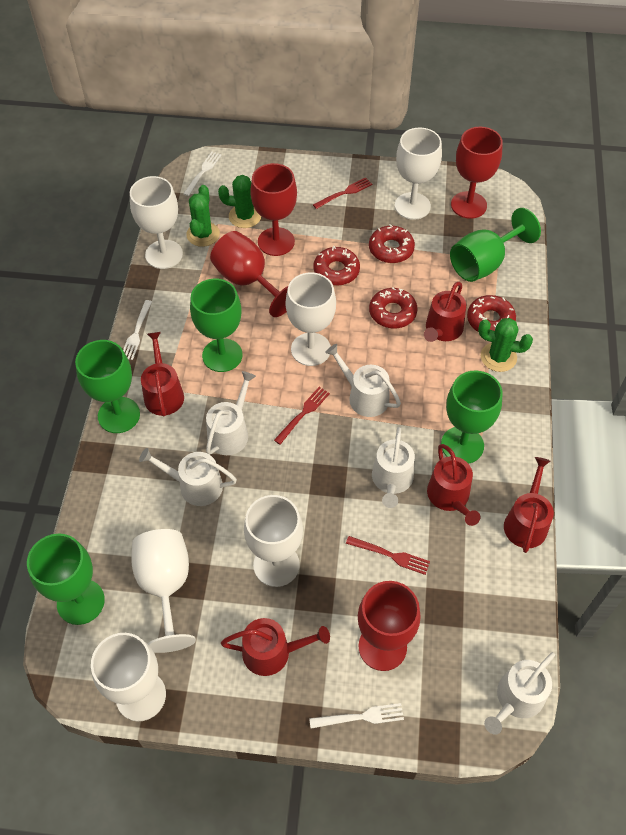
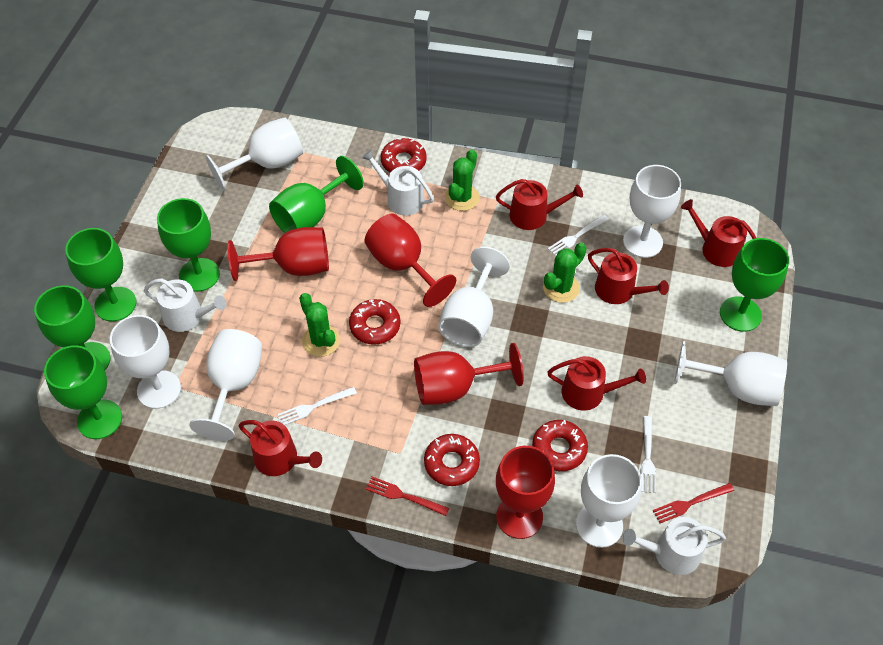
green goblet: 5 -> 6
red fork: 3 -> 2
white goblet: 6 -> 7
white watering can: 5 -> 3

